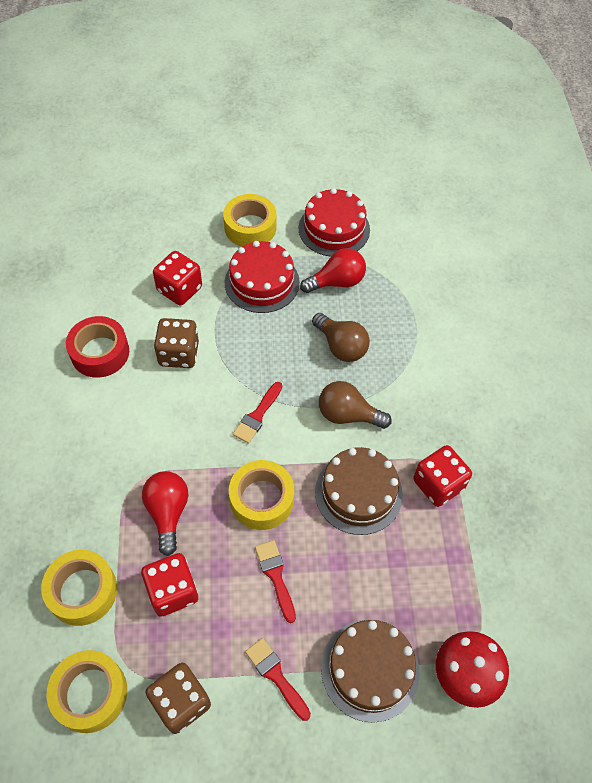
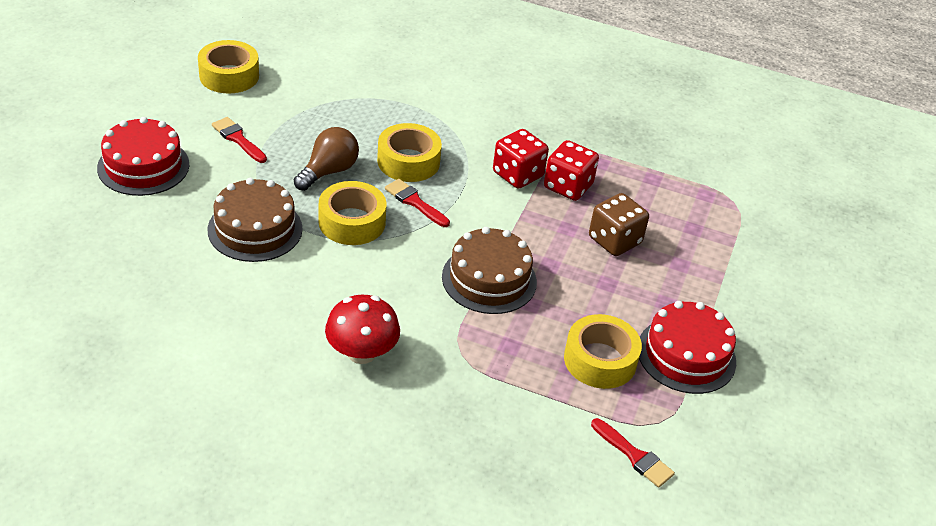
brown dice: 2 -> 1
brown light bulb: 2 -> 1
red dice: 3 -> 2
red light bulb: 2 -> 0
red tape: 1 -> 0

